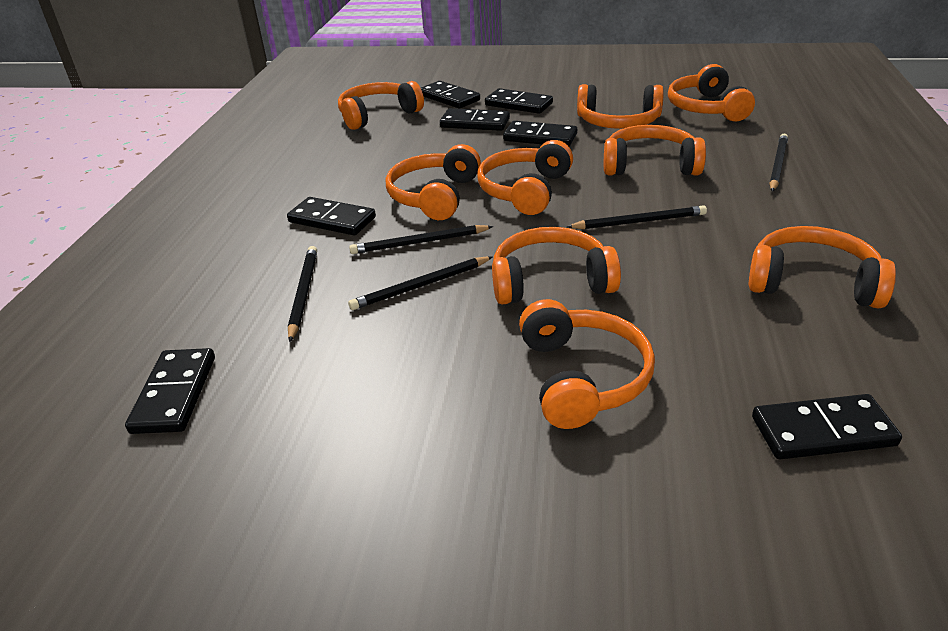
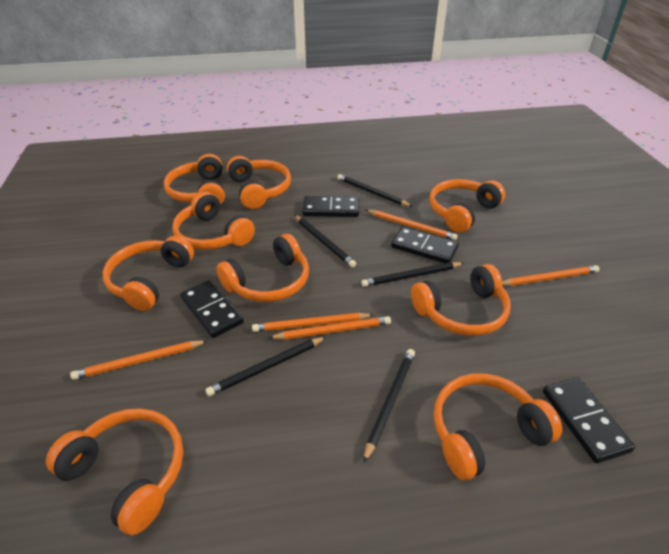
black domino: 7 -> 4
orange pencil: 0 -> 5

